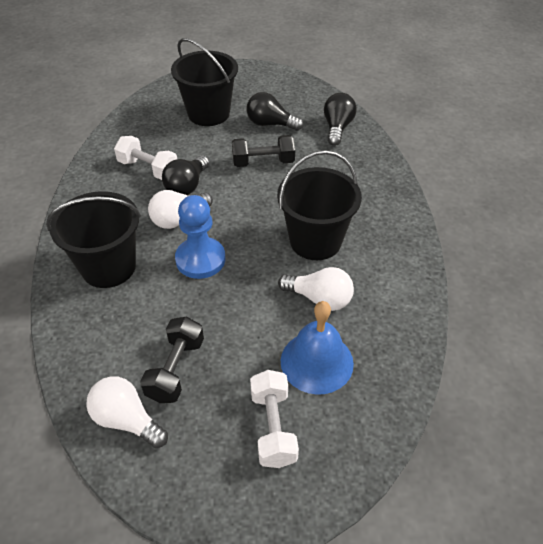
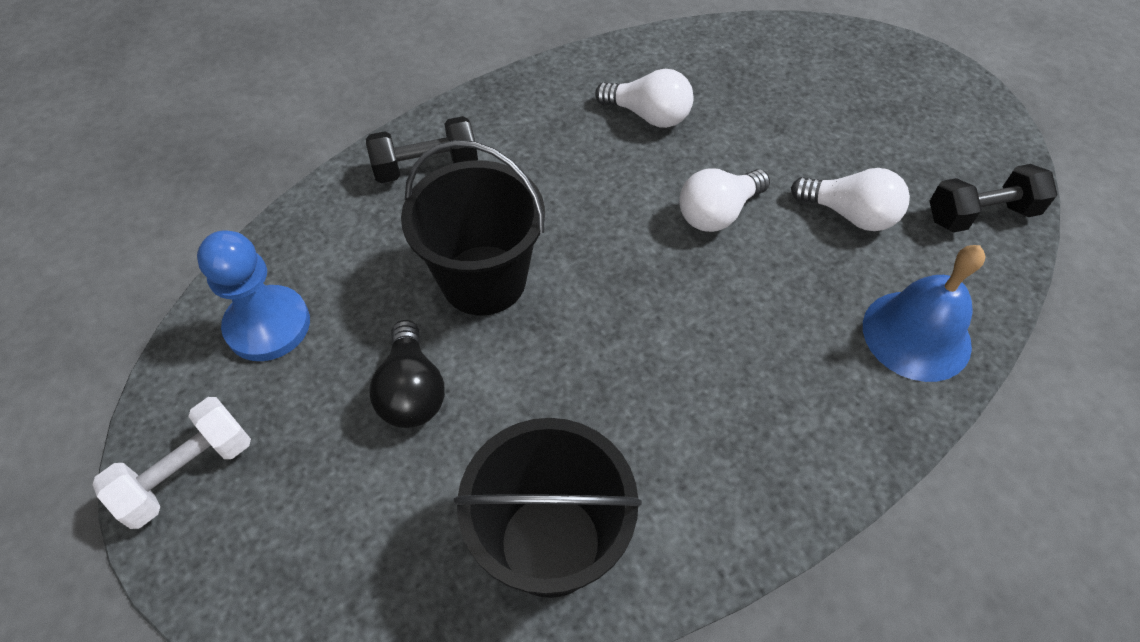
black bucket: 3 -> 2
black light bulb: 3 -> 1
white dumbbell: 2 -> 1

